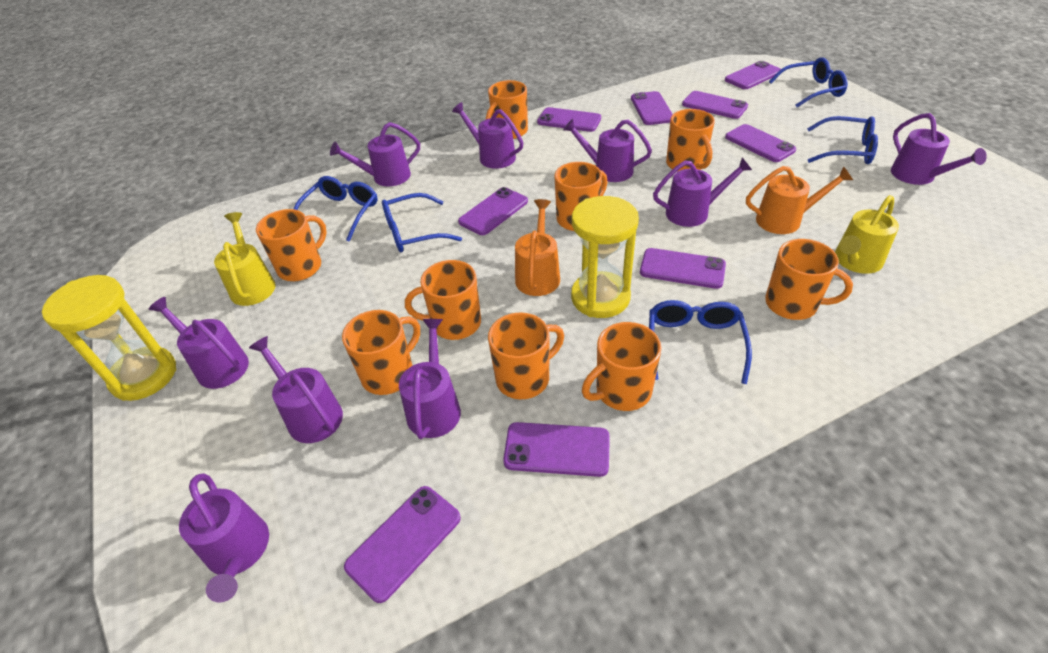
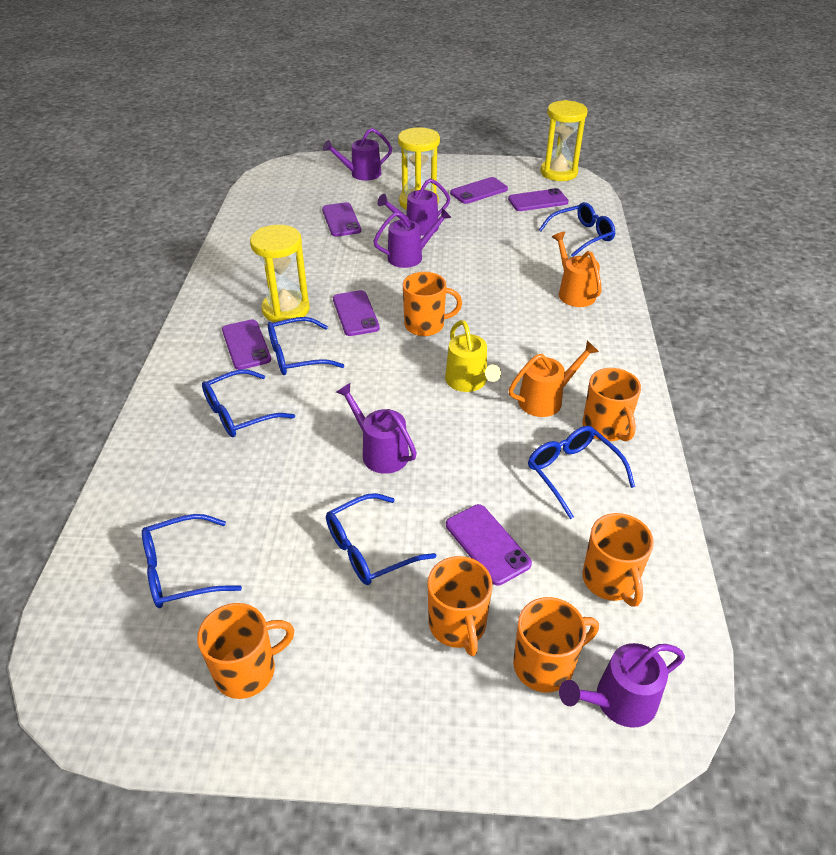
blue glasses: 5 -> 6
orange mug: 9 -> 6
purple phone: 9 -> 6
purple watering can: 9 -> 5
yellow hourglass: 2 -> 3
yellow watering can: 2 -> 1

